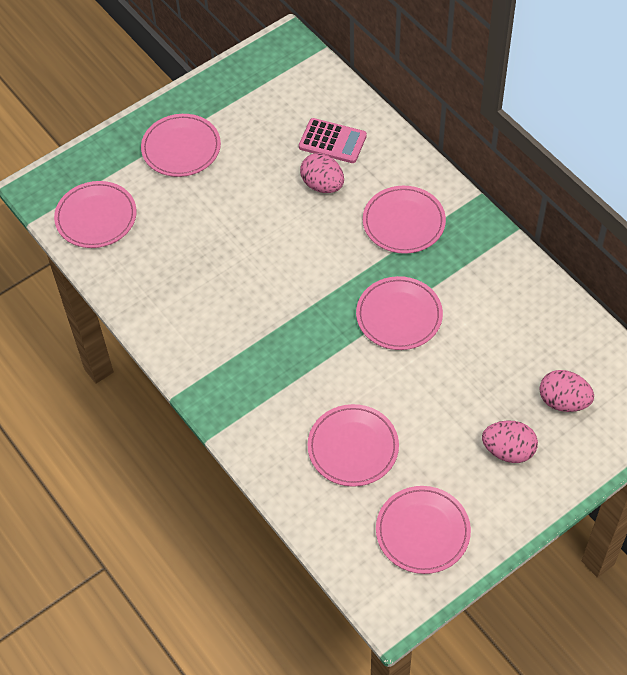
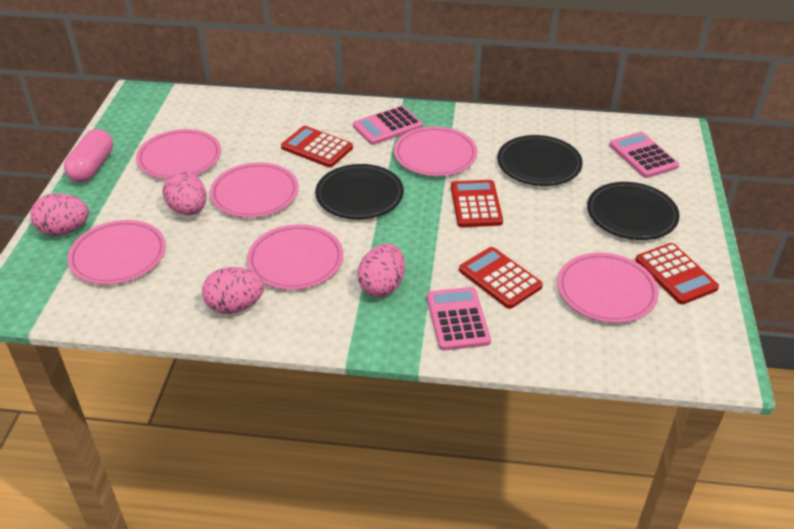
black plate: 0 -> 3
pink calculator: 1 -> 3
pink capsule: 0 -> 1
pink egg: 3 -> 4
red calculator: 0 -> 4

